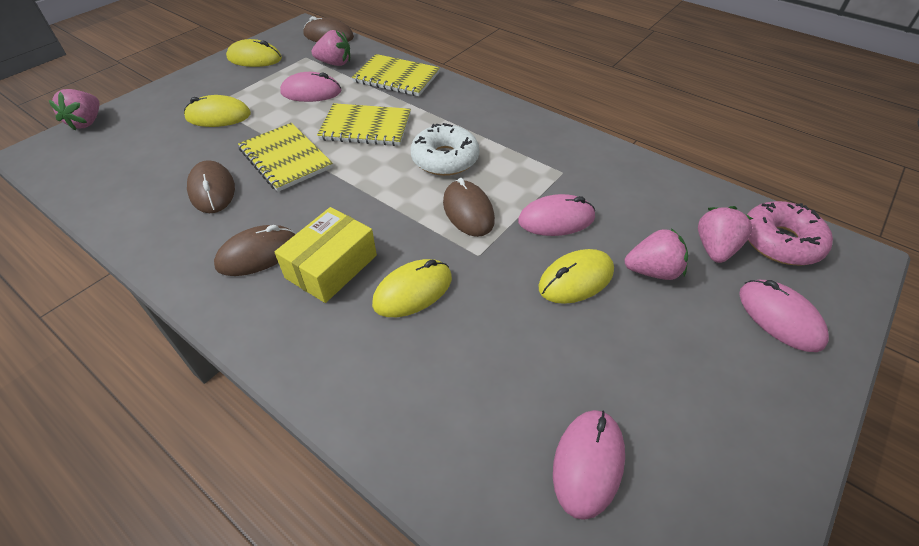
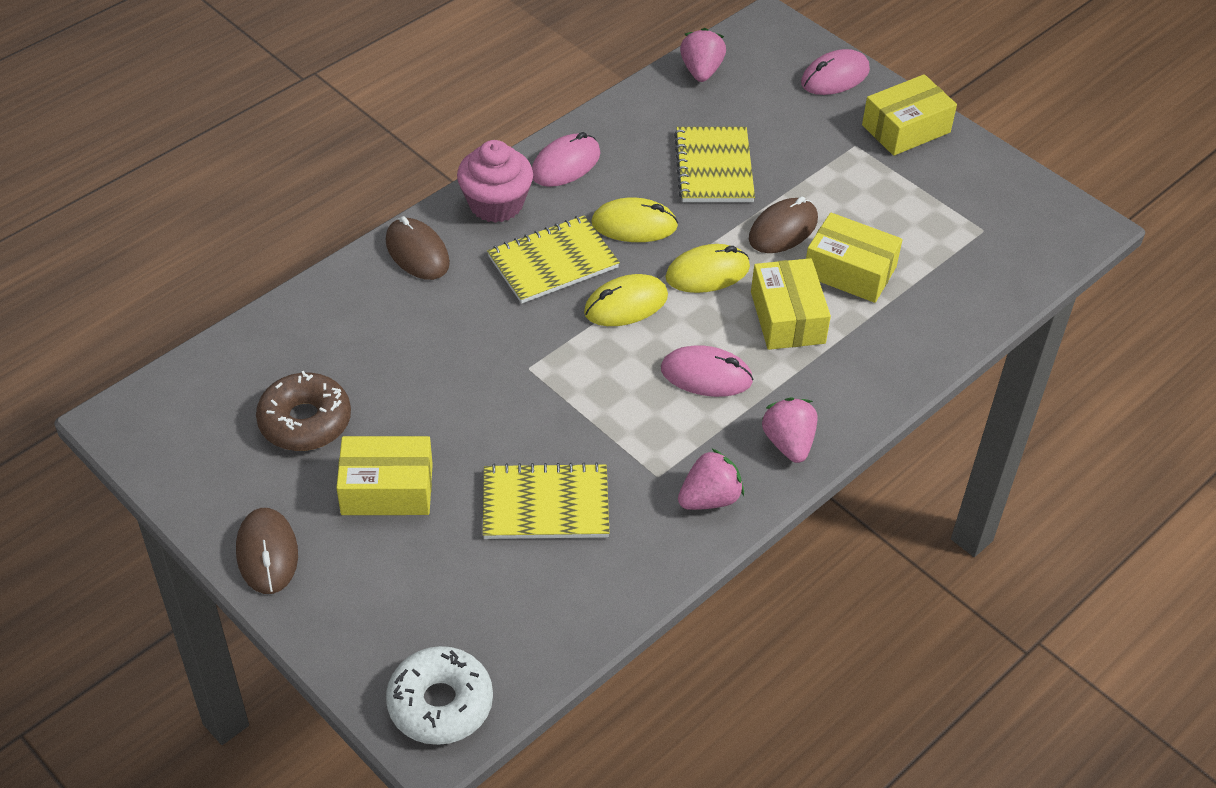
brown donut: 0 -> 1
brown mouse: 4 -> 3
pink cupcake: 0 -> 1
pink donut: 1 -> 0
pink mouse: 4 -> 3
pink strawberry: 4 -> 3
yellow box: 1 -> 4
yellow mouse: 4 -> 3

